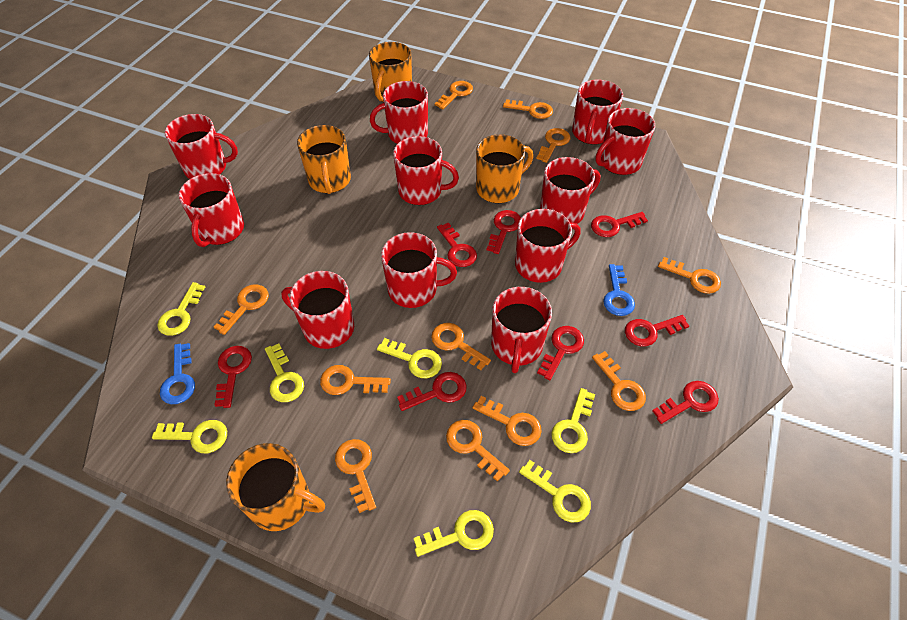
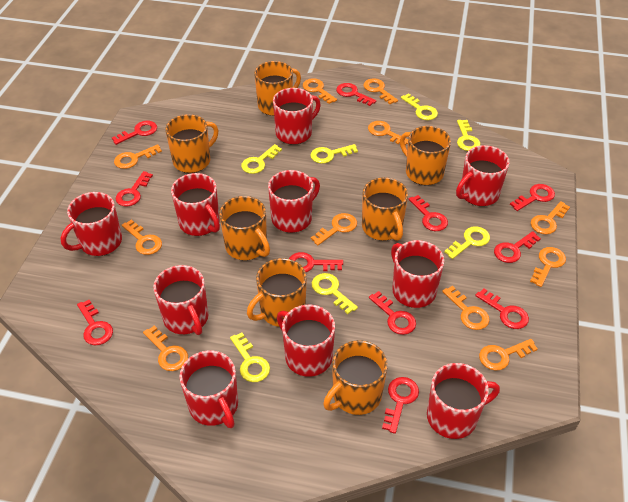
blue key: 2 -> 0
orange mug: 4 -> 7
red key: 8 -> 11
red mug: 11 -> 10

